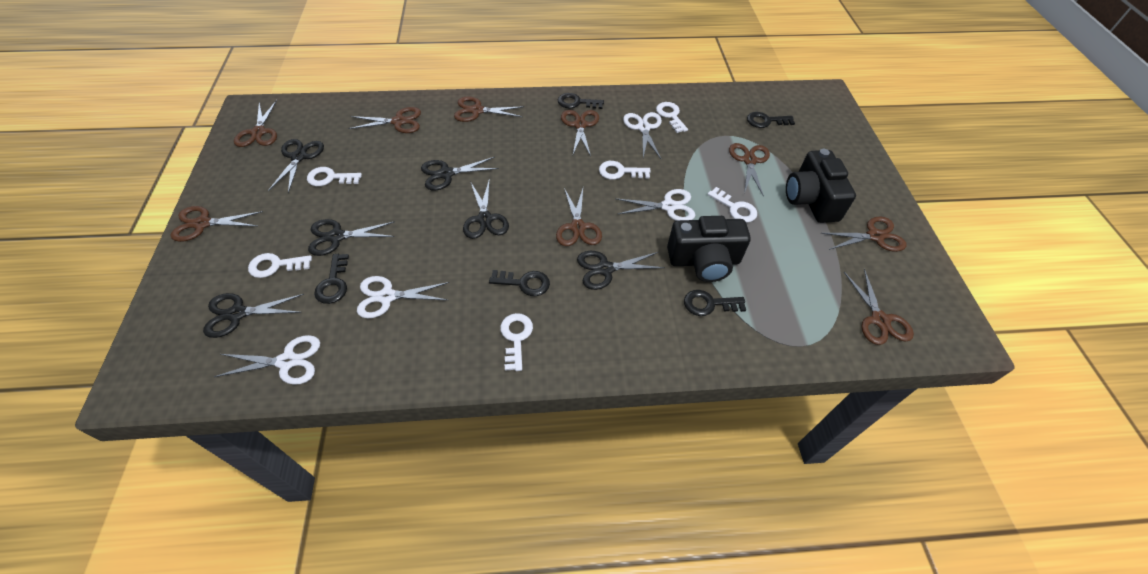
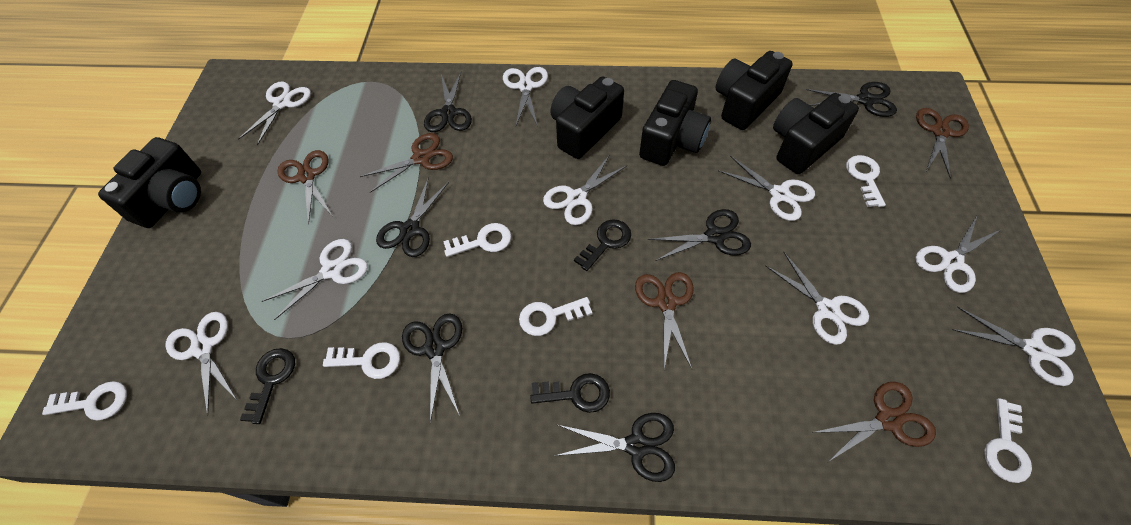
black camera: 2 -> 5
black key: 5 -> 3
brown scissors: 9 -> 5
white scissors: 4 -> 9

